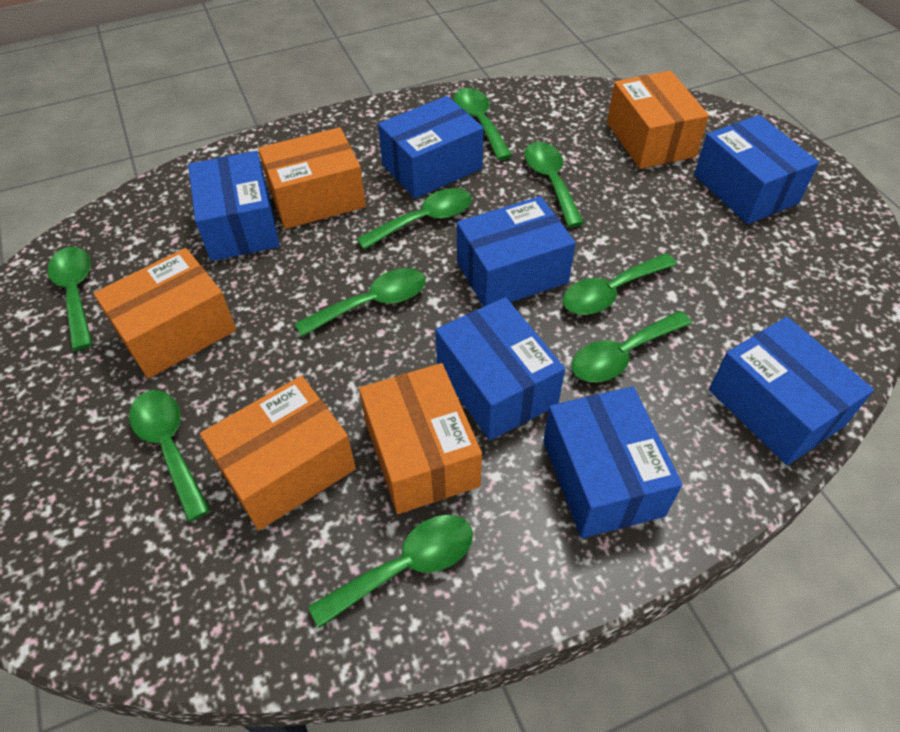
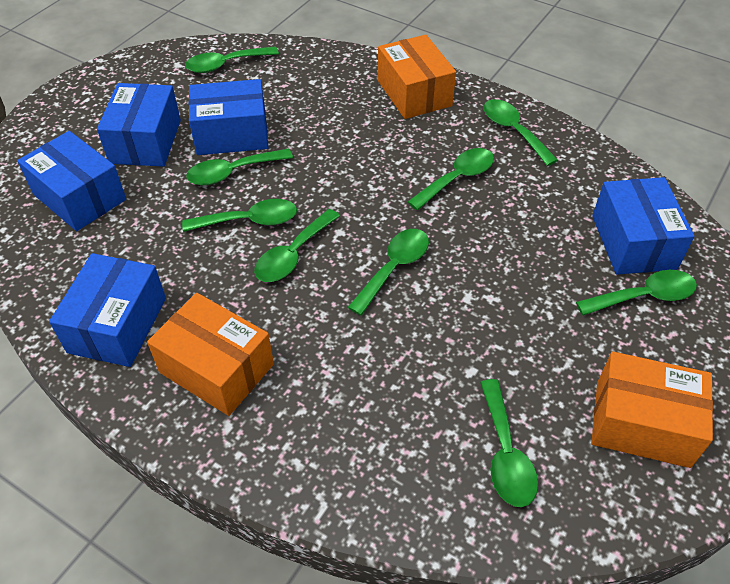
blue box: 7 -> 5
orange box: 5 -> 3

